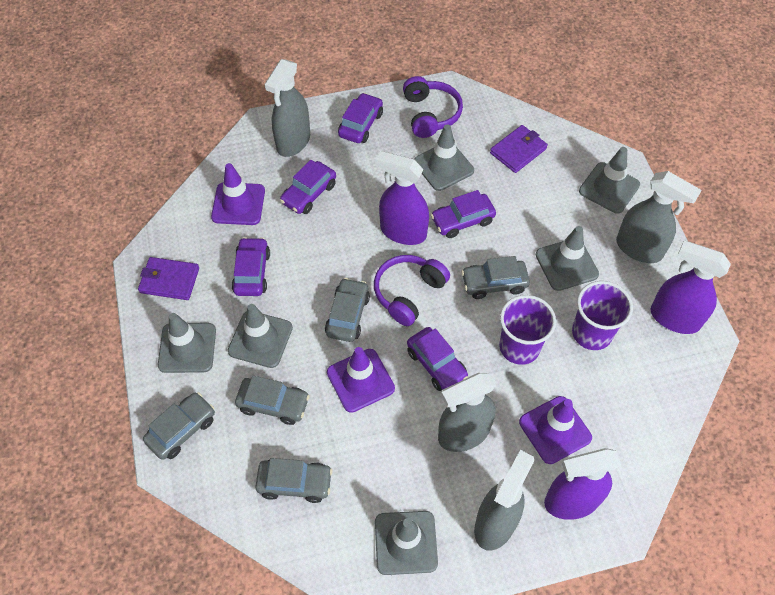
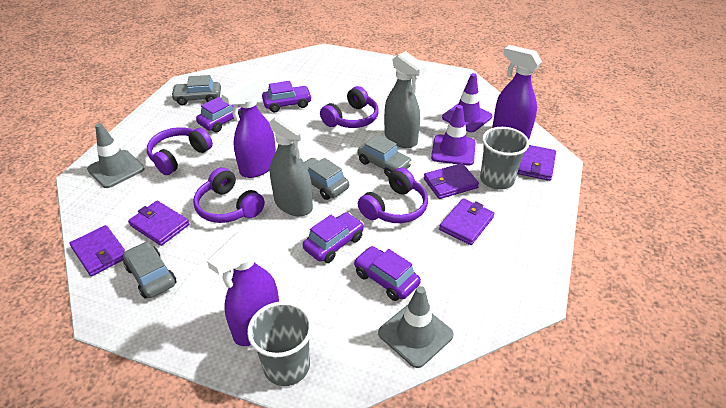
grey car: 5 -> 4
grey cup: 0 -> 2
grey spray bottle: 4 -> 2
grey traffic cone: 6 -> 2
purple car: 5 -> 4
purple cup: 2 -> 0
purple headphones: 2 -> 4
purple traffic cone: 3 -> 2
purple wallet: 2 -> 5

